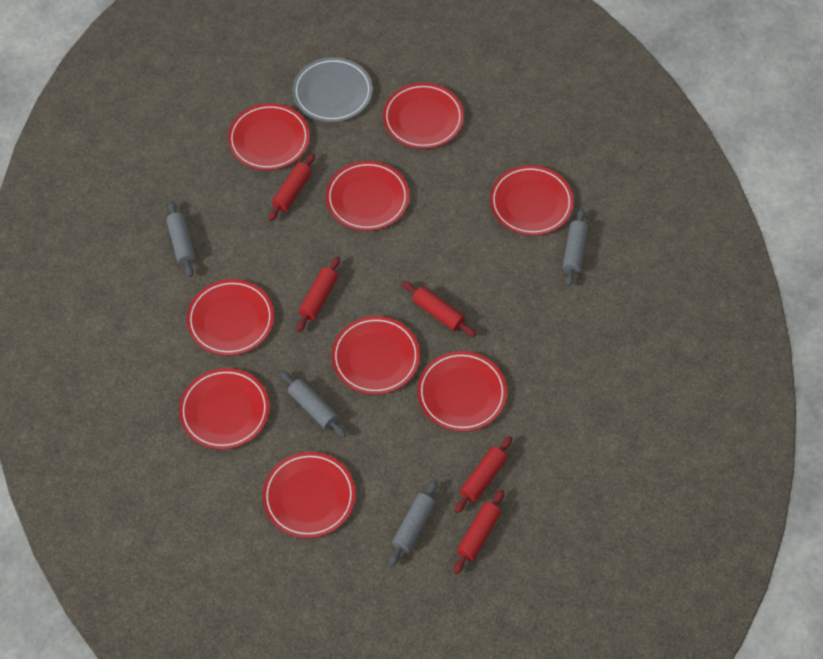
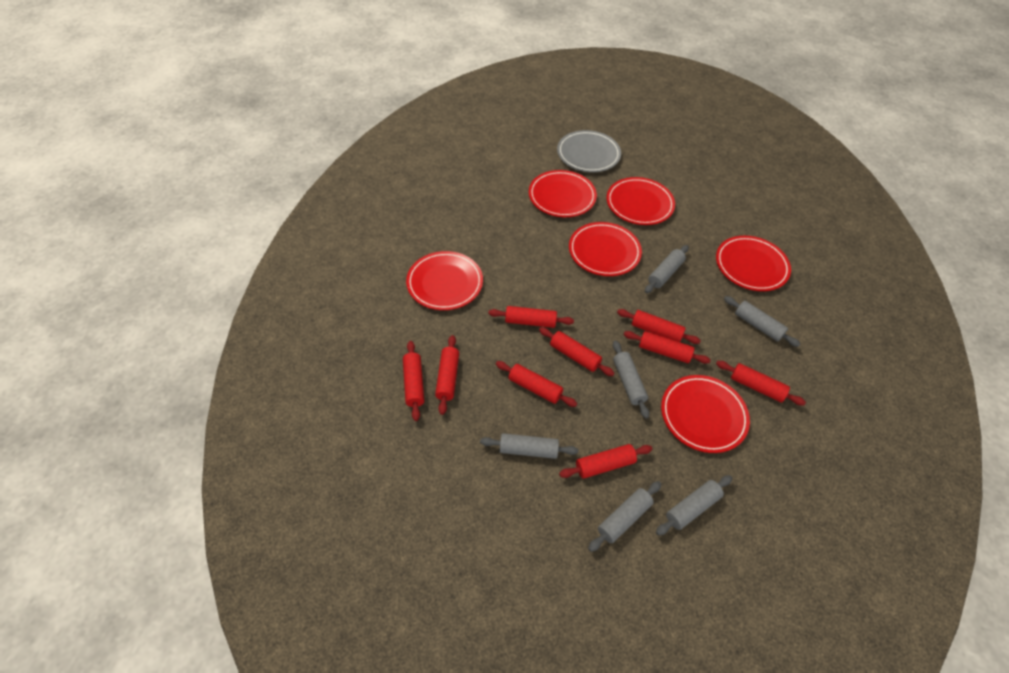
grey rolling pin: 4 -> 6
red plate: 9 -> 6
red rolling pin: 5 -> 9

